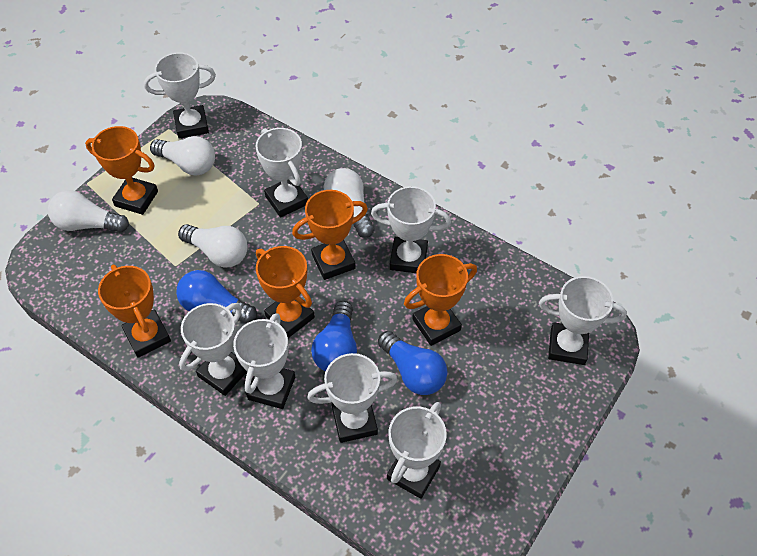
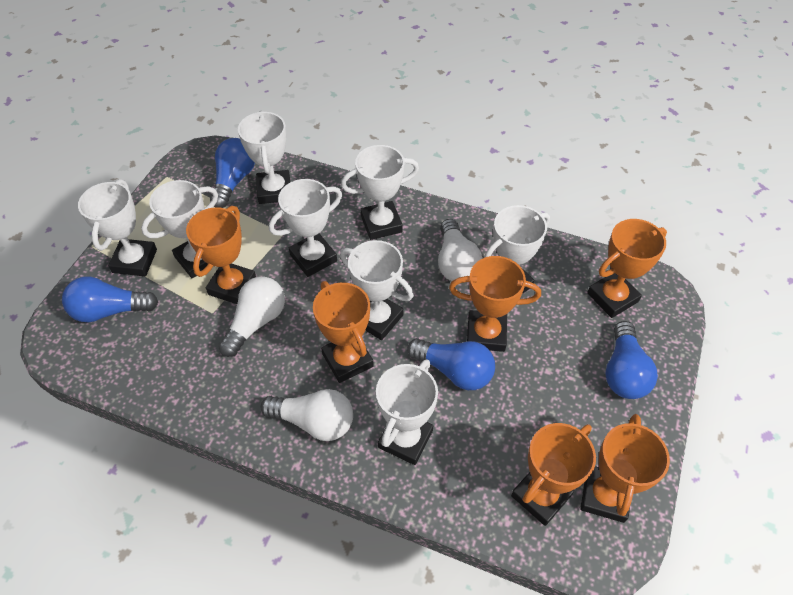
blue light bulb: 3 -> 4
orange trophy: 5 -> 6
white light bulb: 4 -> 3

